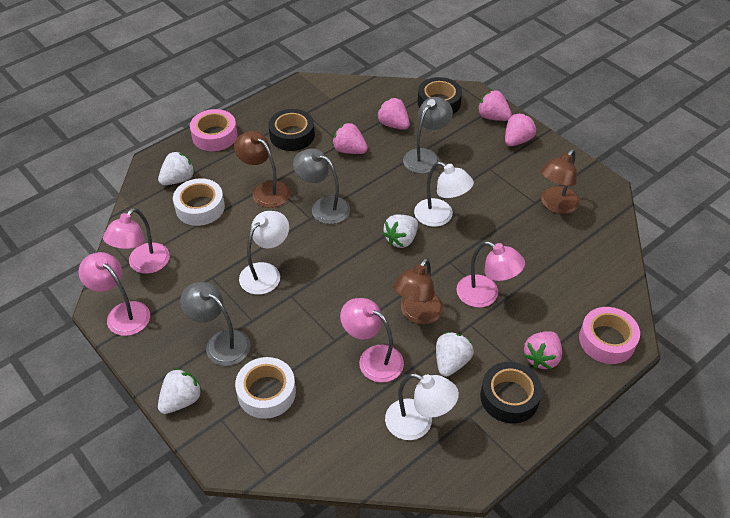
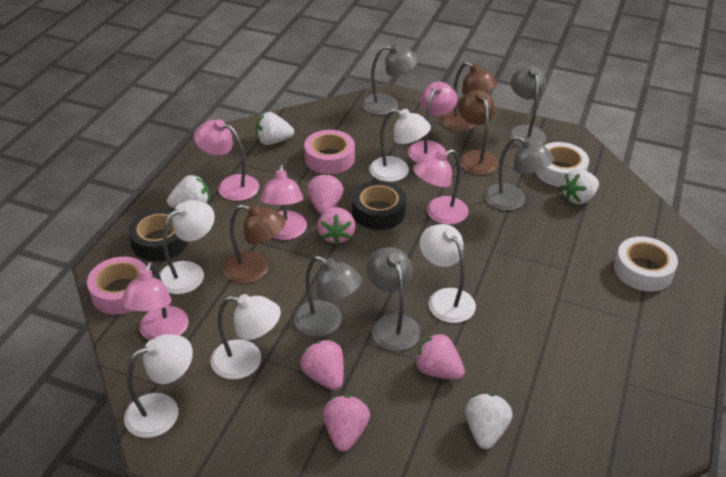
black tape: 3 -> 2
grey lamp: 3 -> 5
pink lamp: 4 -> 5
white lamp: 3 -> 5

